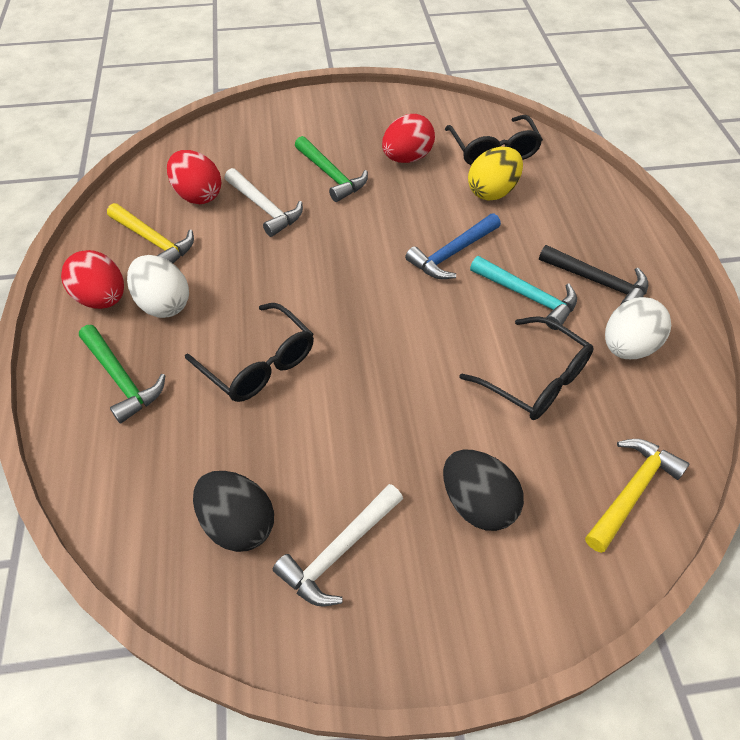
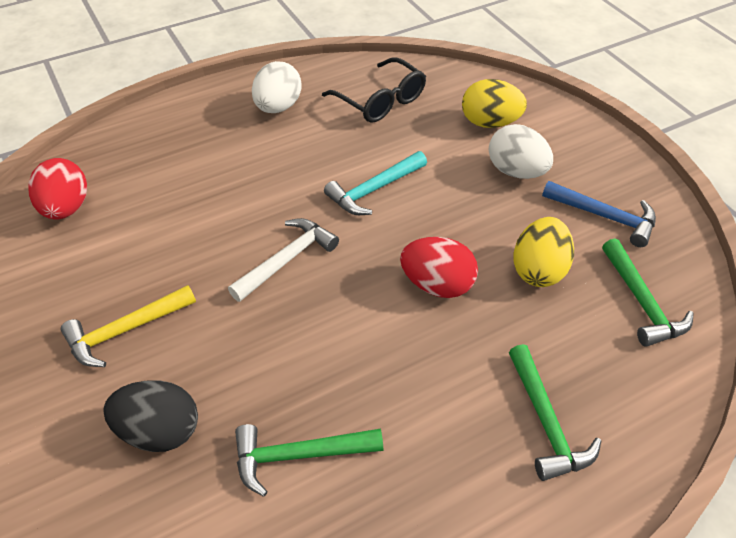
black egg: 2 -> 1
black glasses: 3 -> 1
black hammer: 1 -> 0
green hammer: 2 -> 3
red egg: 3 -> 2
white hammer: 2 -> 1
yellow egg: 1 -> 2
yellow hammer: 2 -> 1

